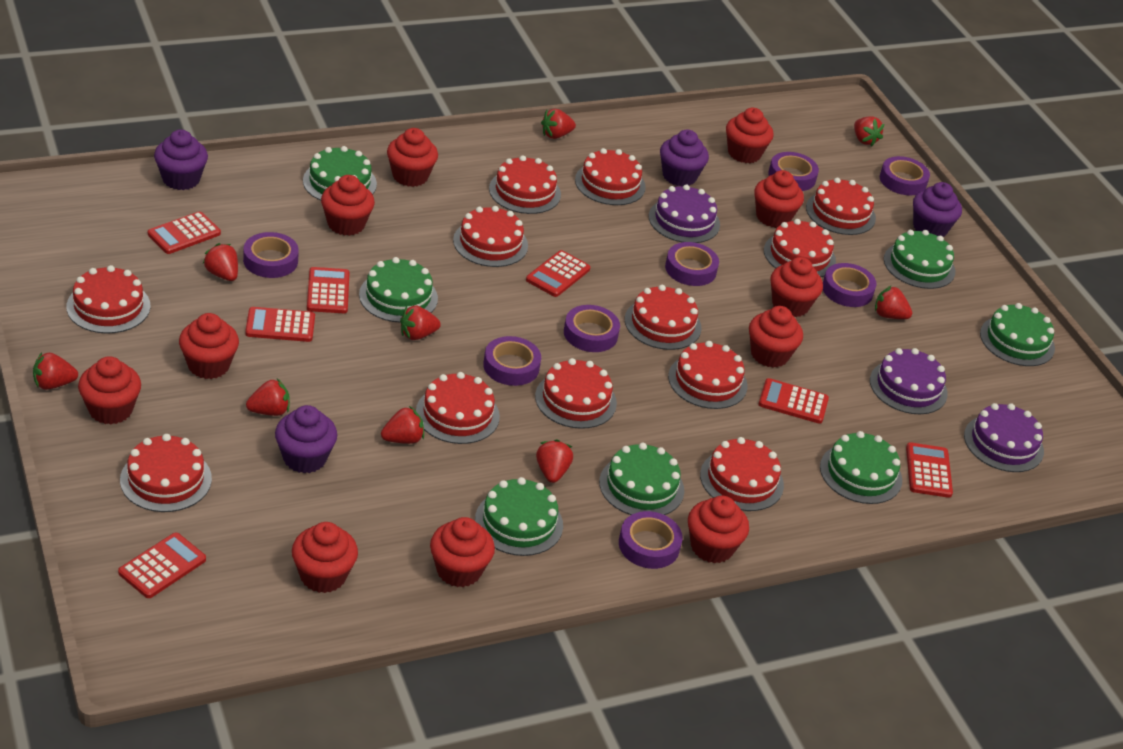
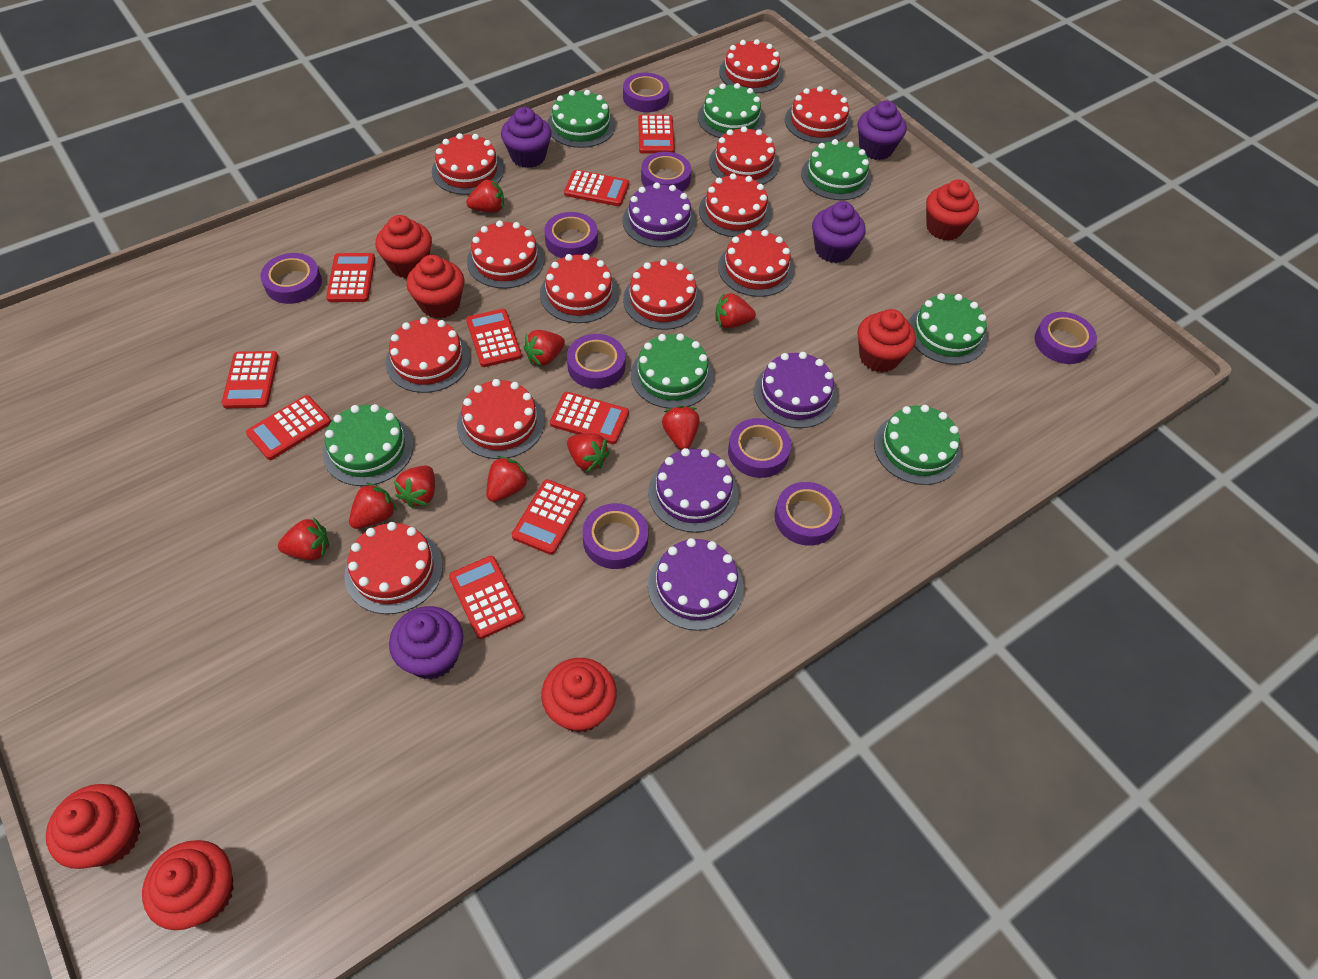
purple cake: 3 -> 4
purple tape: 8 -> 9
red calculator: 7 -> 9
red cupcake: 11 -> 7

